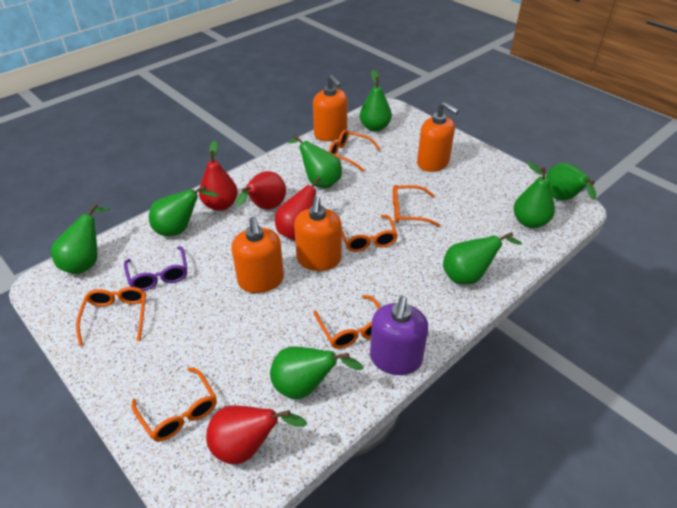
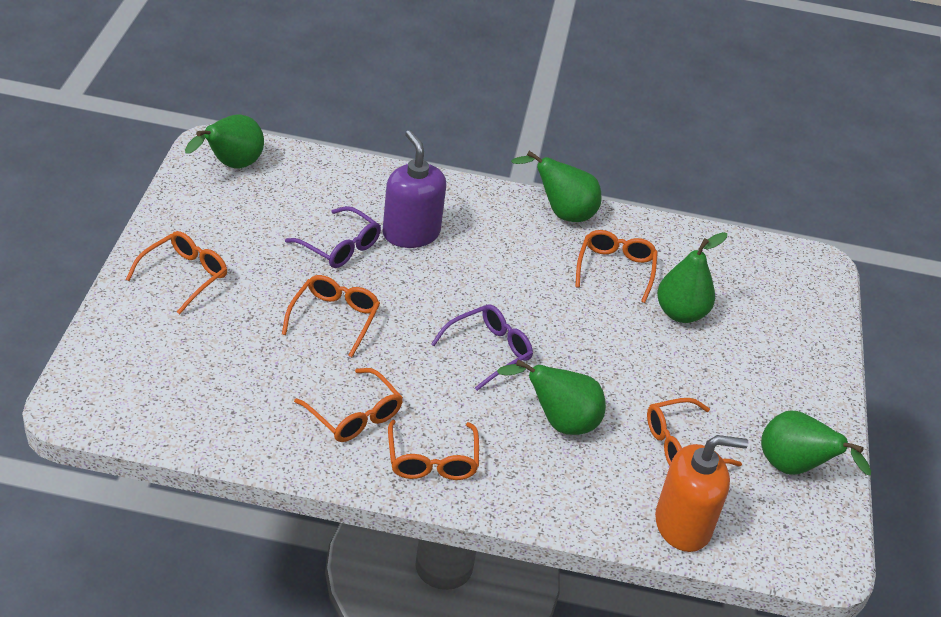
green pear: 8 -> 5
orange soap dispenser: 4 -> 1
purple glasses: 1 -> 2
red pear: 4 -> 0

